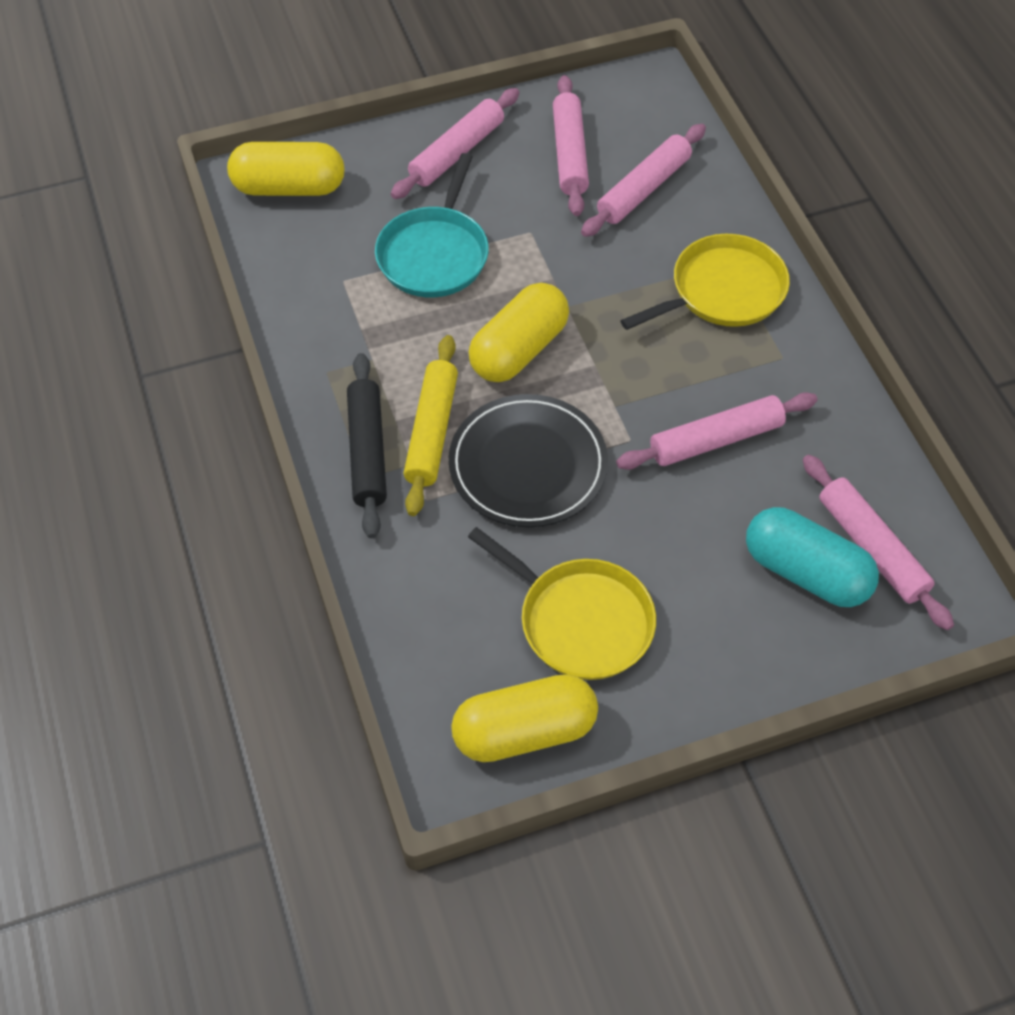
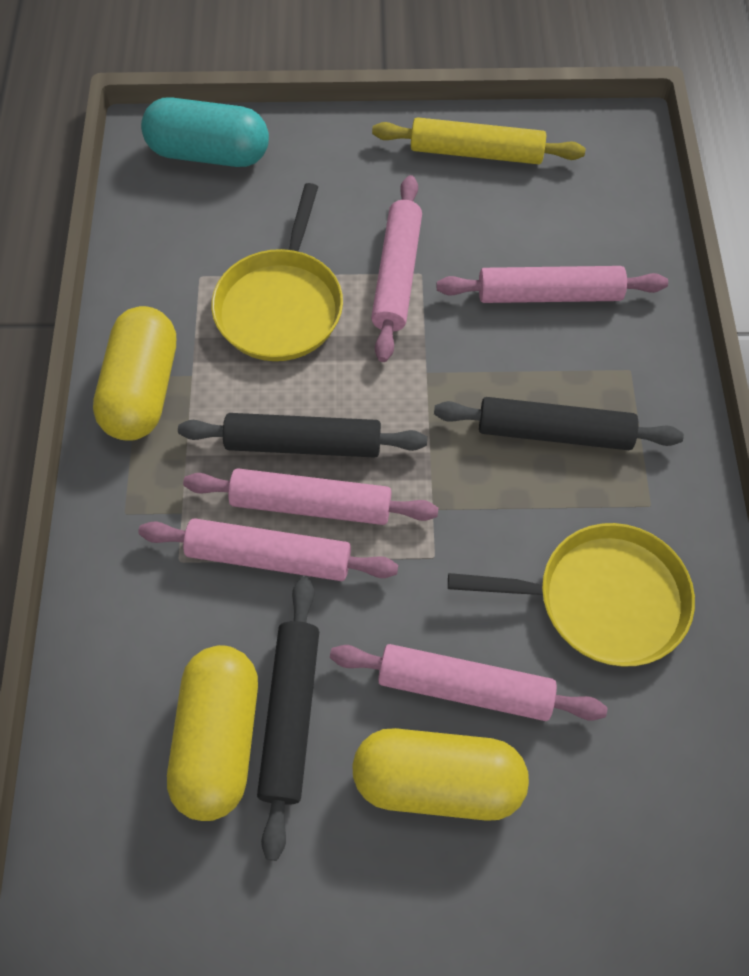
black plate: 1 -> 0
black rolling pin: 1 -> 3
turquoise pan: 1 -> 0

